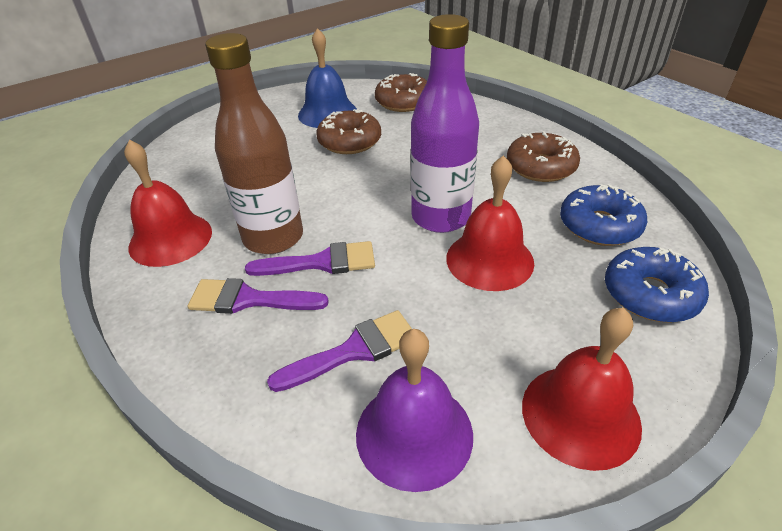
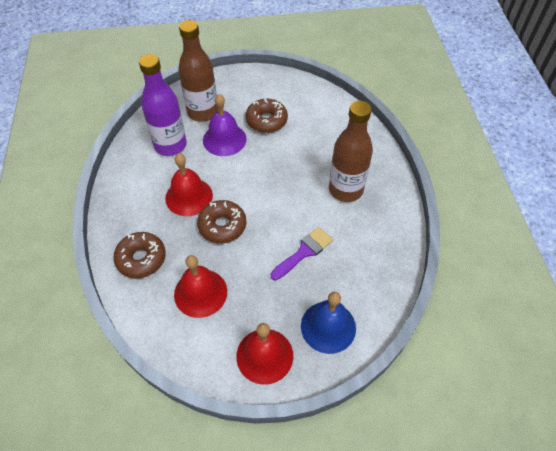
blue donut: 2 -> 0
brown bottle: 1 -> 2
purple brush: 3 -> 1

